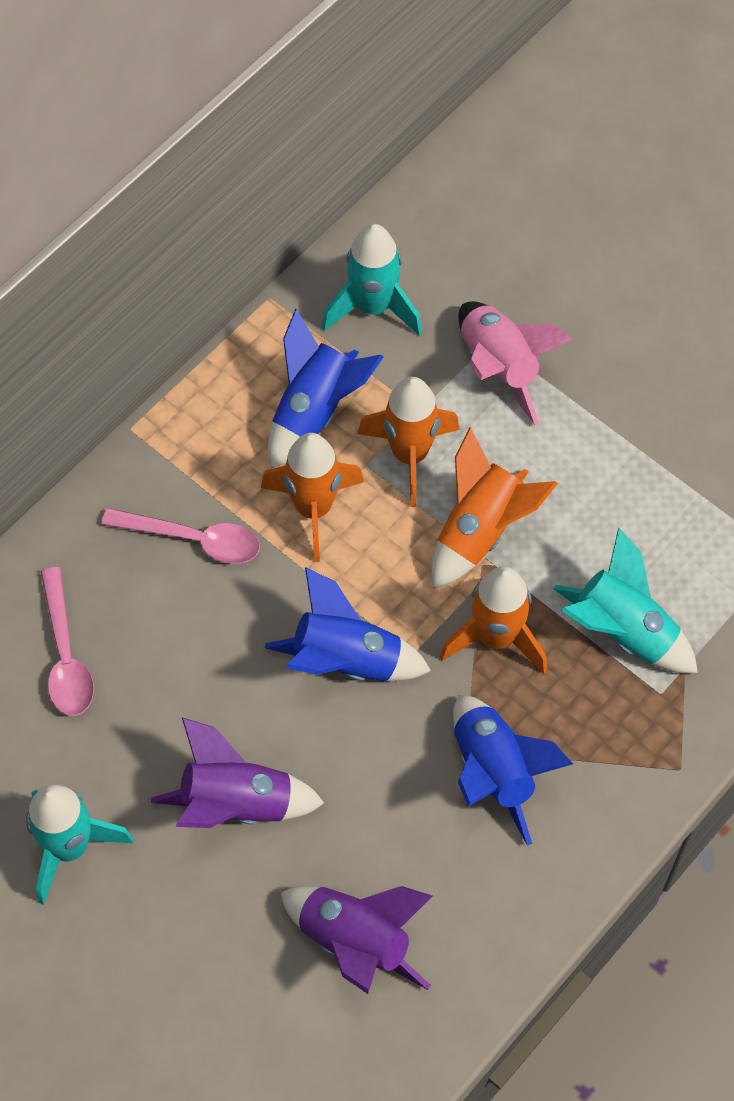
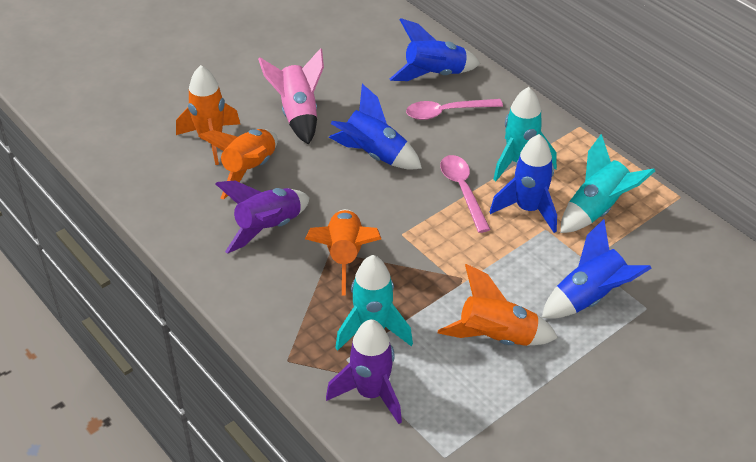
blue rocket: 3 -> 4

